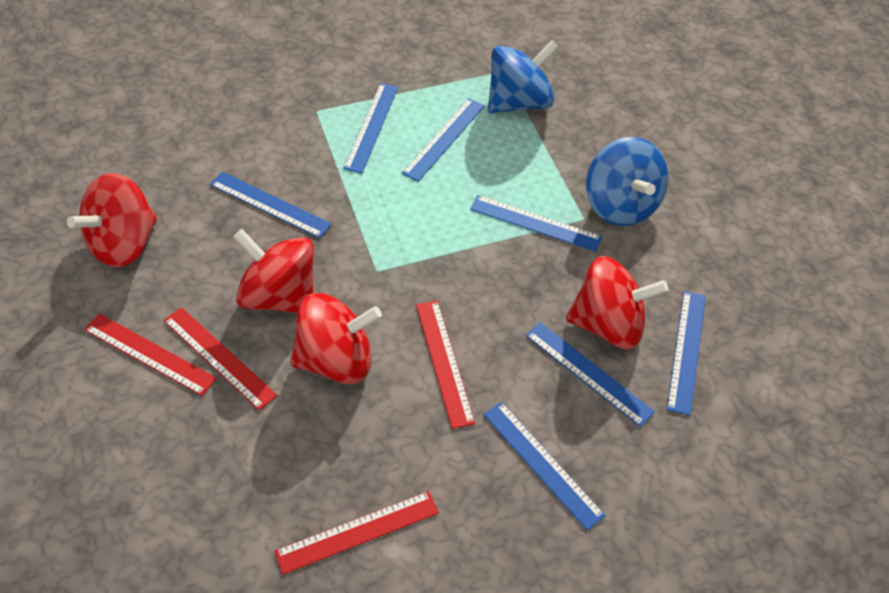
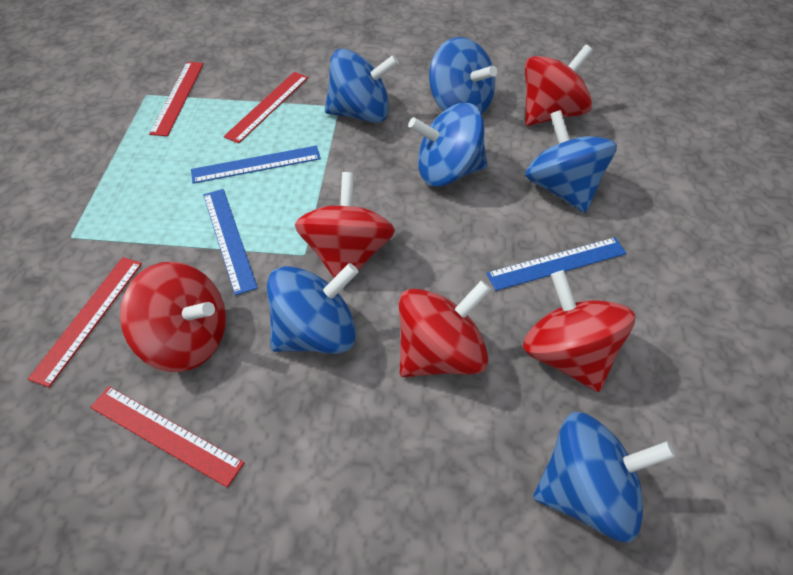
blue ruler: 7 -> 3
blue spinning top: 2 -> 6
red spinning top: 4 -> 5

